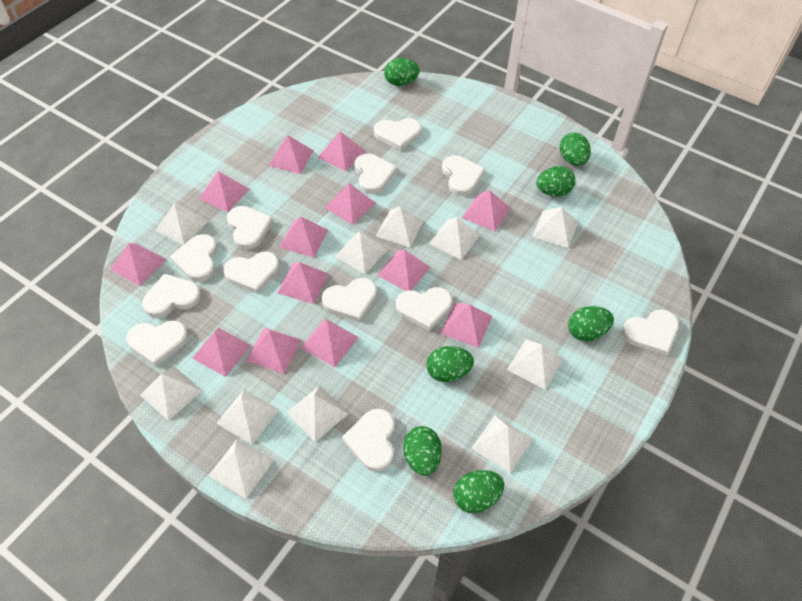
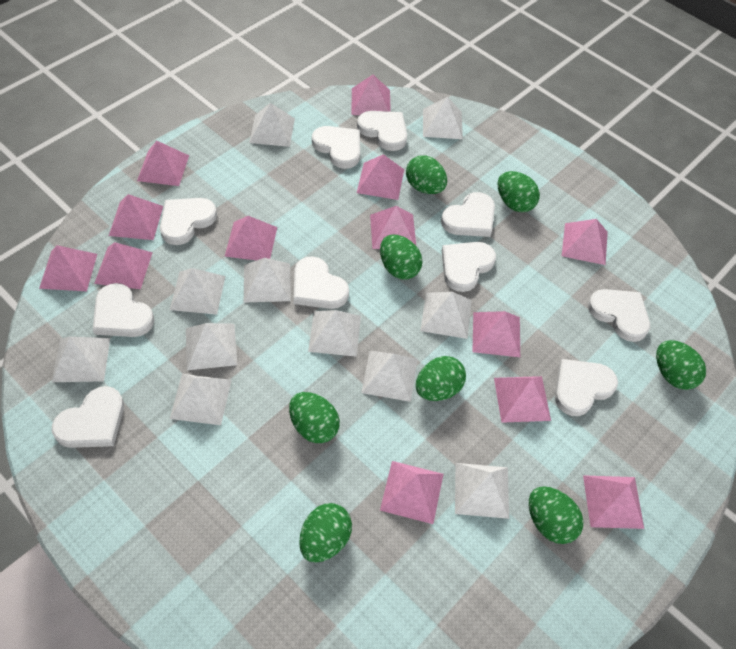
green egg: 7 -> 8
white heart: 12 -> 10

